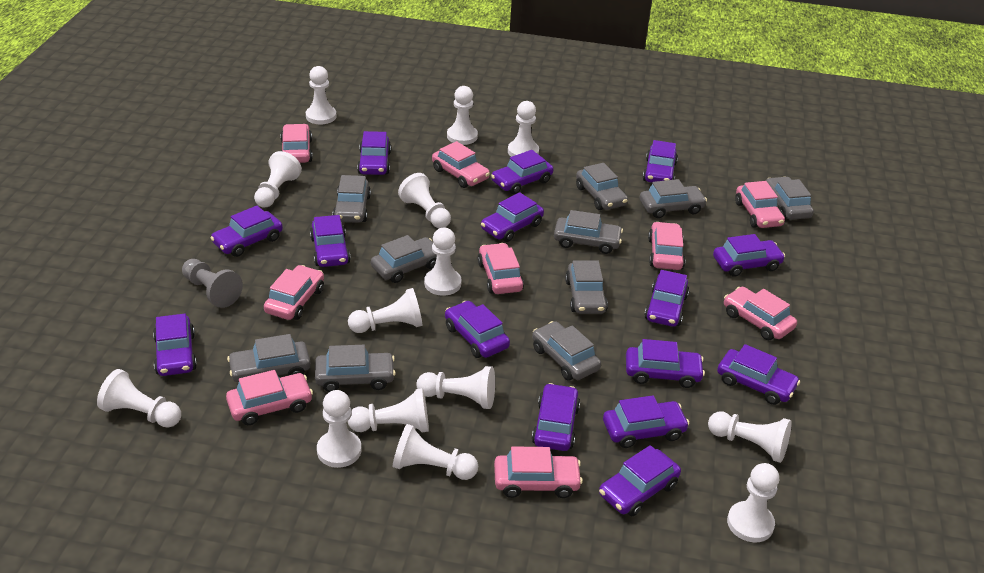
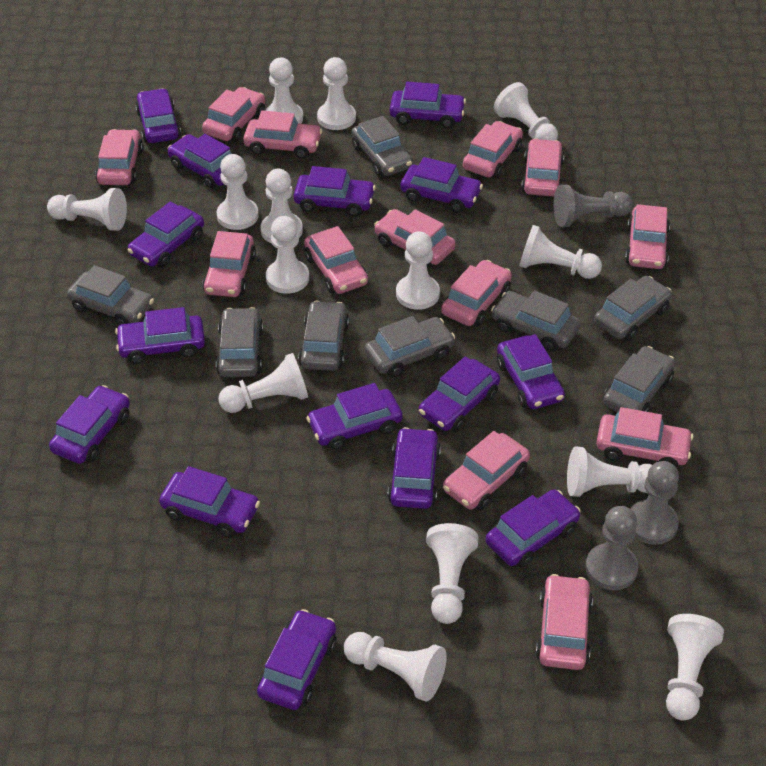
grey car: 10 -> 8
grey pawn: 1 -> 3
pink car: 9 -> 13

